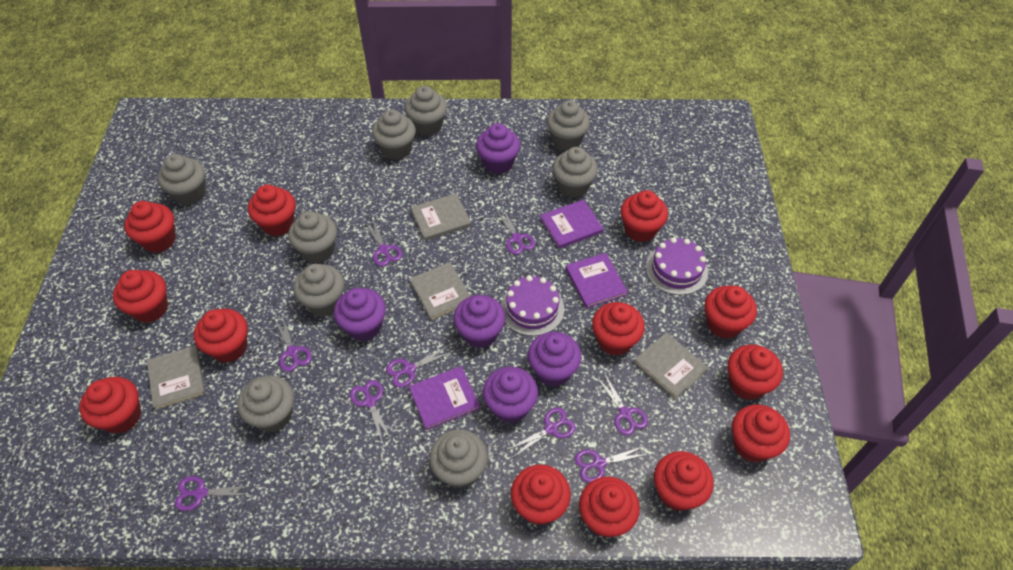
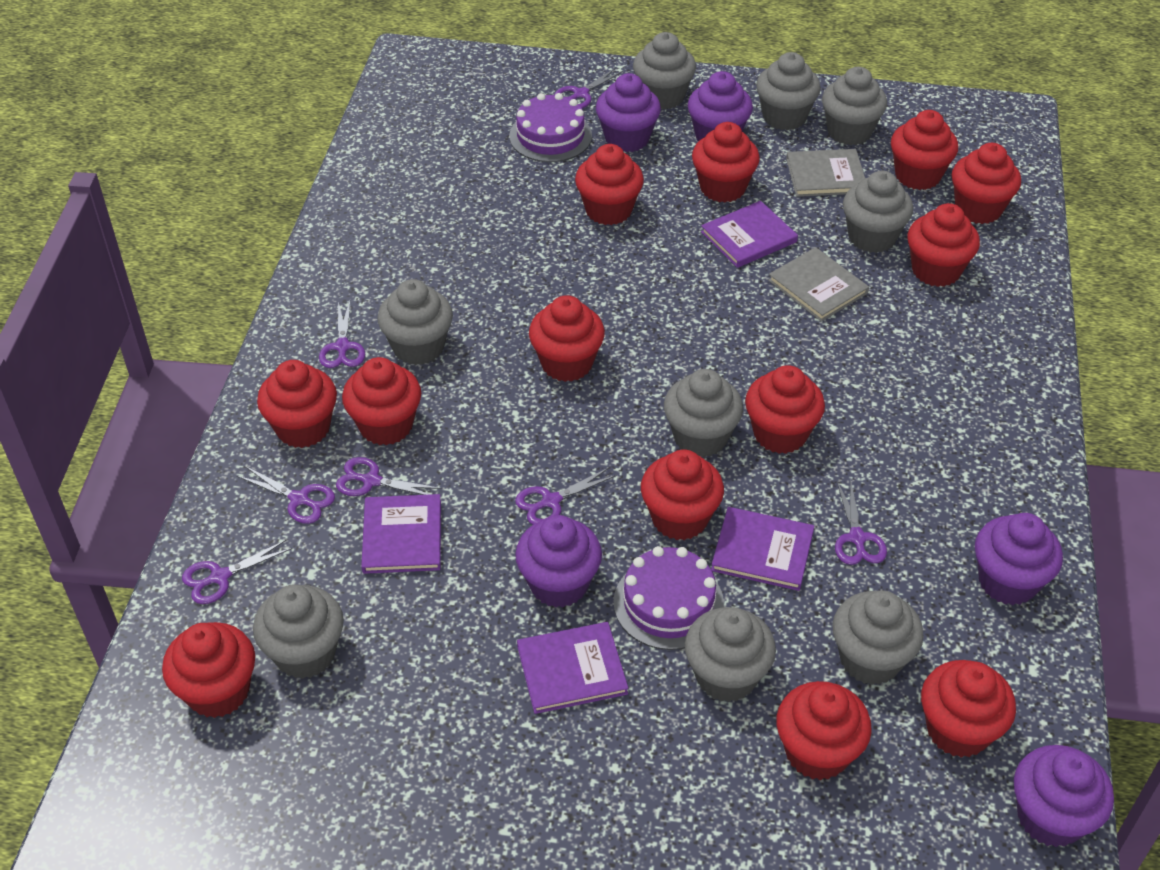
grey book: 4 -> 2
purple book: 3 -> 4
purple scissors: 9 -> 7

